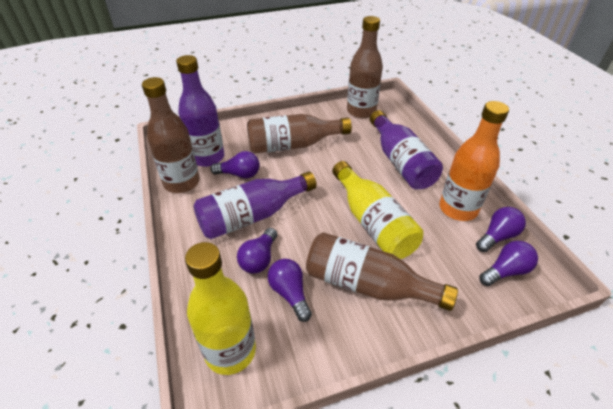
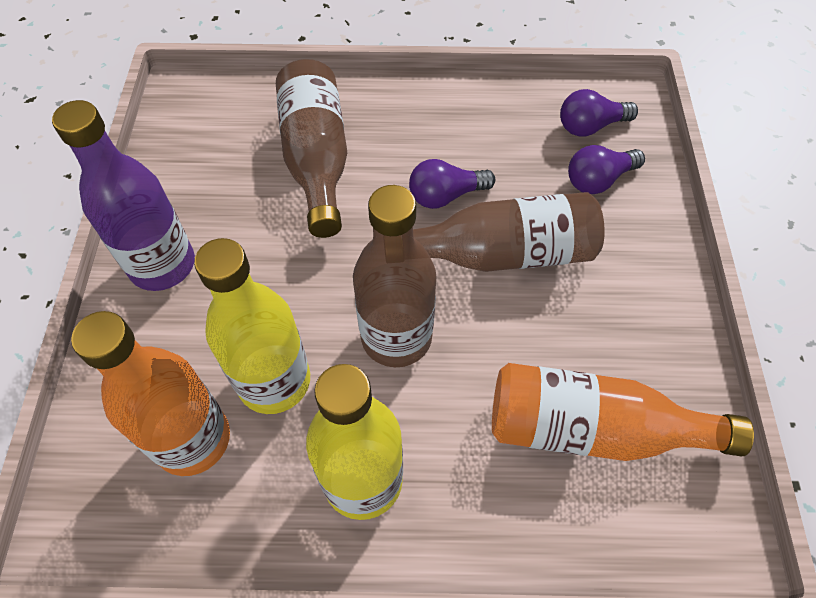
brown bottle: 4 -> 3
orange bottle: 1 -> 2
purple bottle: 3 -> 1
purple light bulb: 5 -> 3

